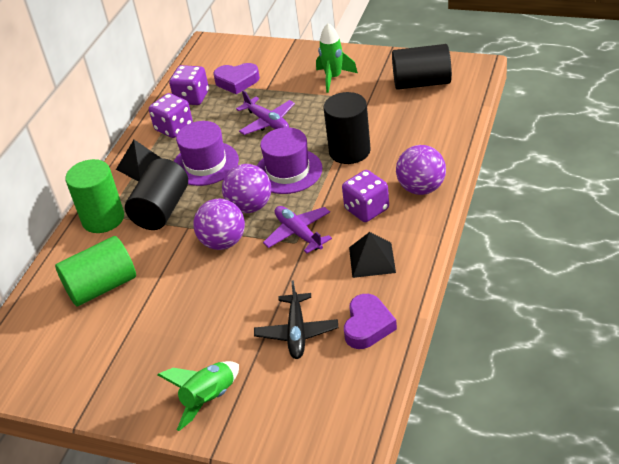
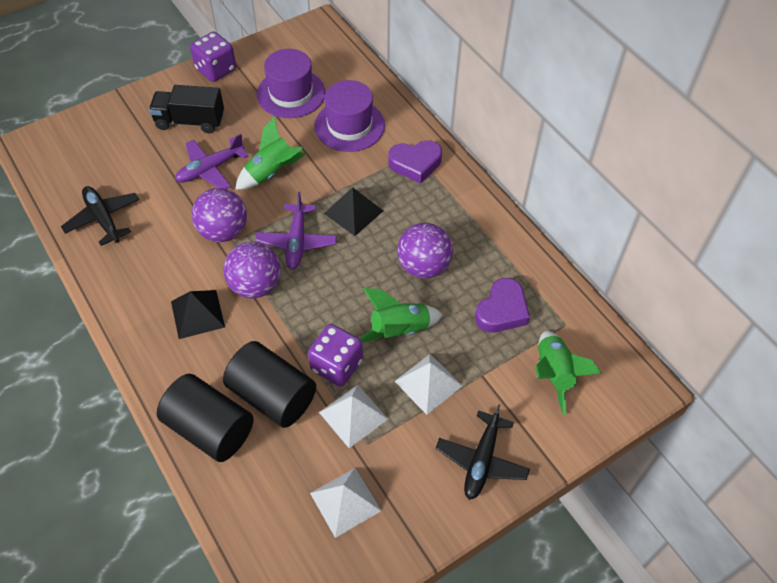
black cylinder: 3 -> 2
black plane: 1 -> 2
black truck: 0 -> 1
green cylinder: 2 -> 0
green rocket: 2 -> 3
purple dice: 3 -> 2
white pyramid: 0 -> 3

